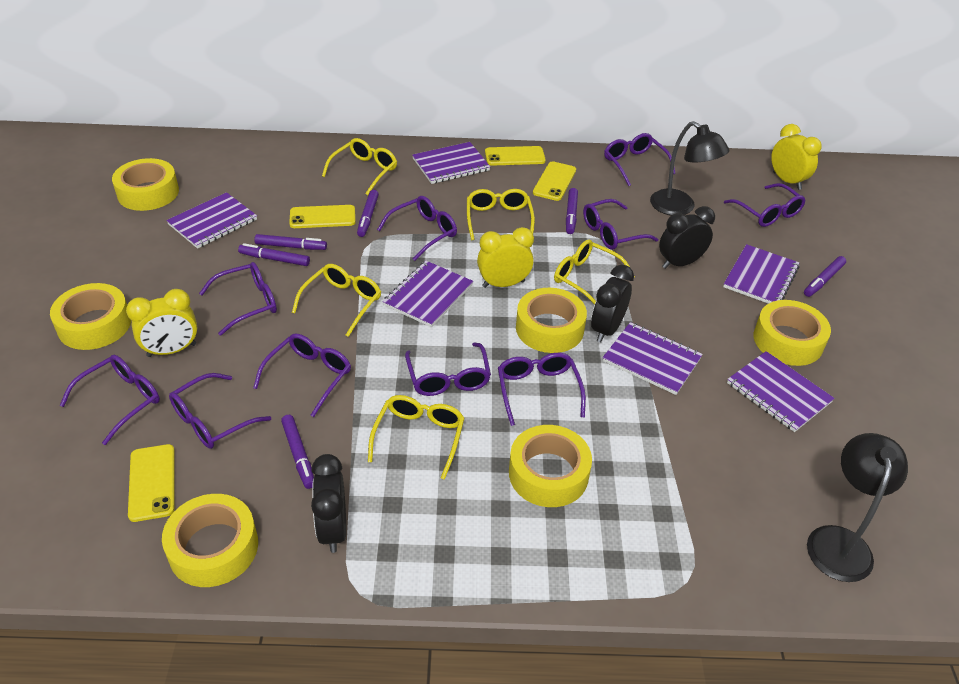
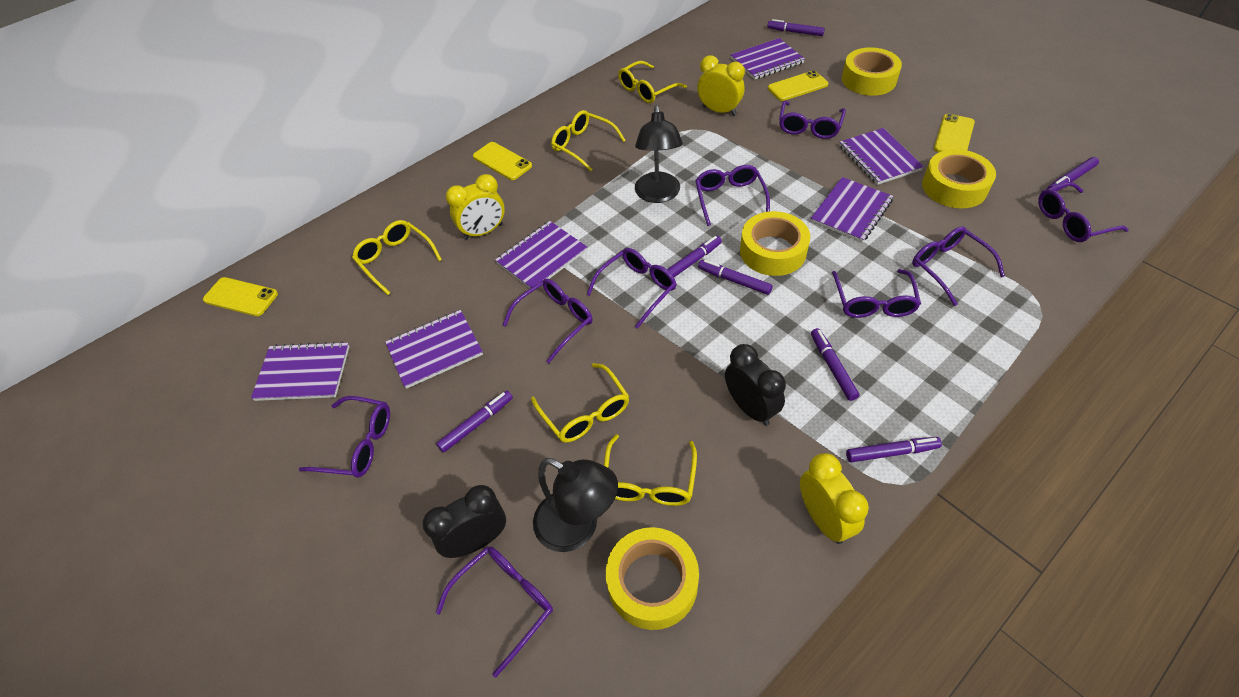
black clock: 3 -> 2
purple glasses: 10 -> 9
purple marker: 6 -> 7
yellow tape: 6 -> 4

